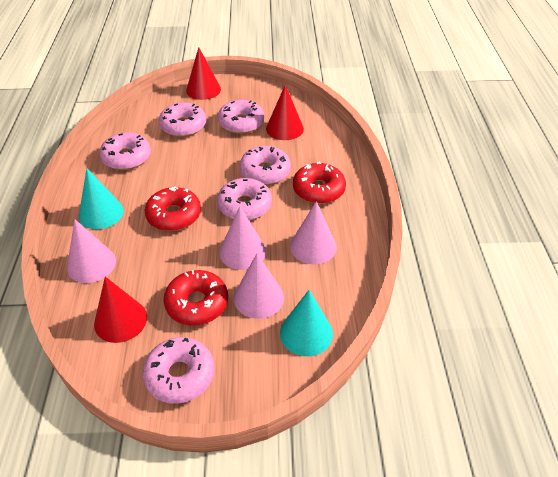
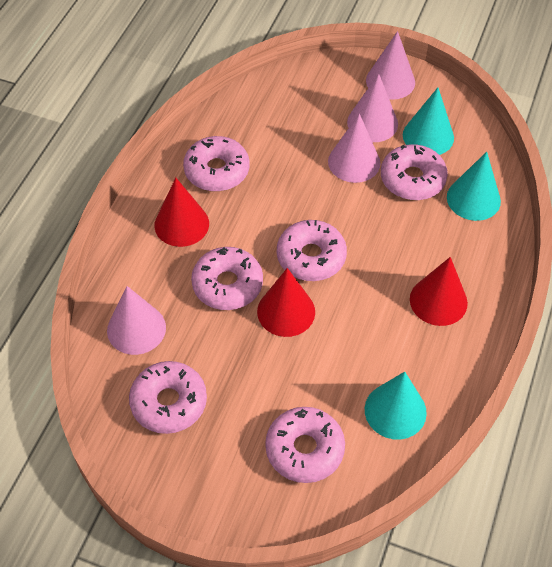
red donut: 3 -> 0
turquoise cone: 2 -> 3

